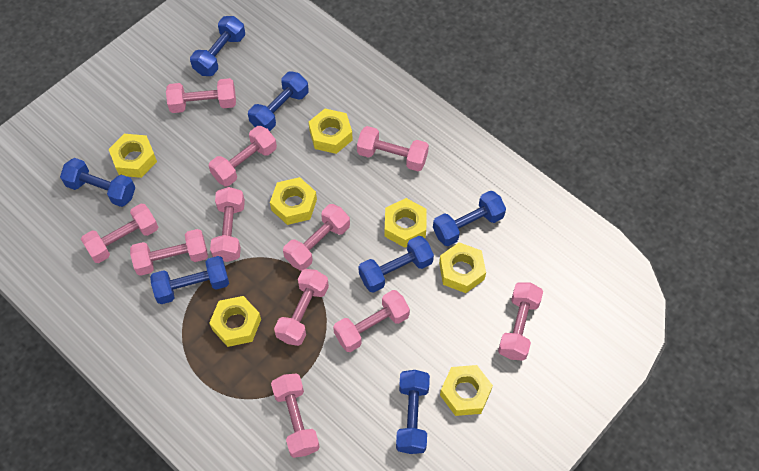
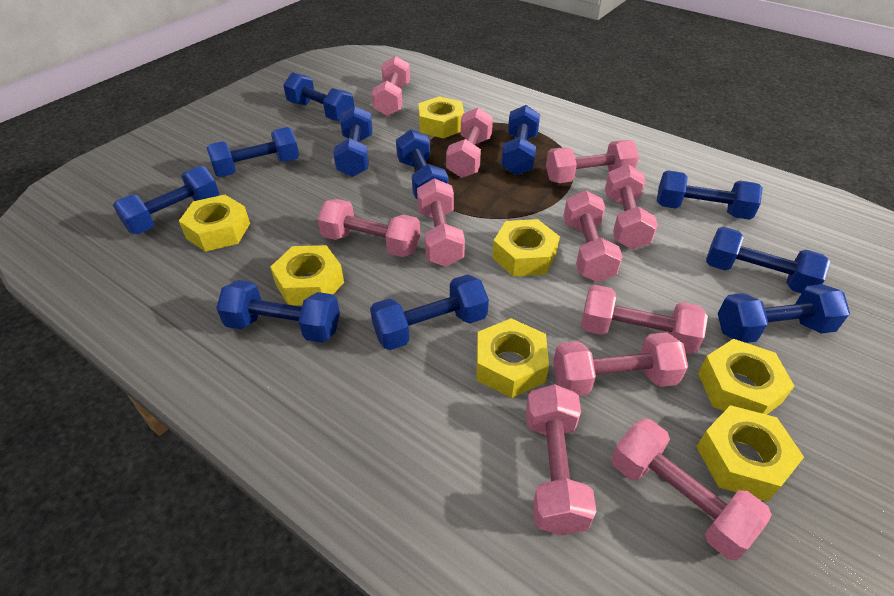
blue dumbbell: 7 -> 11

